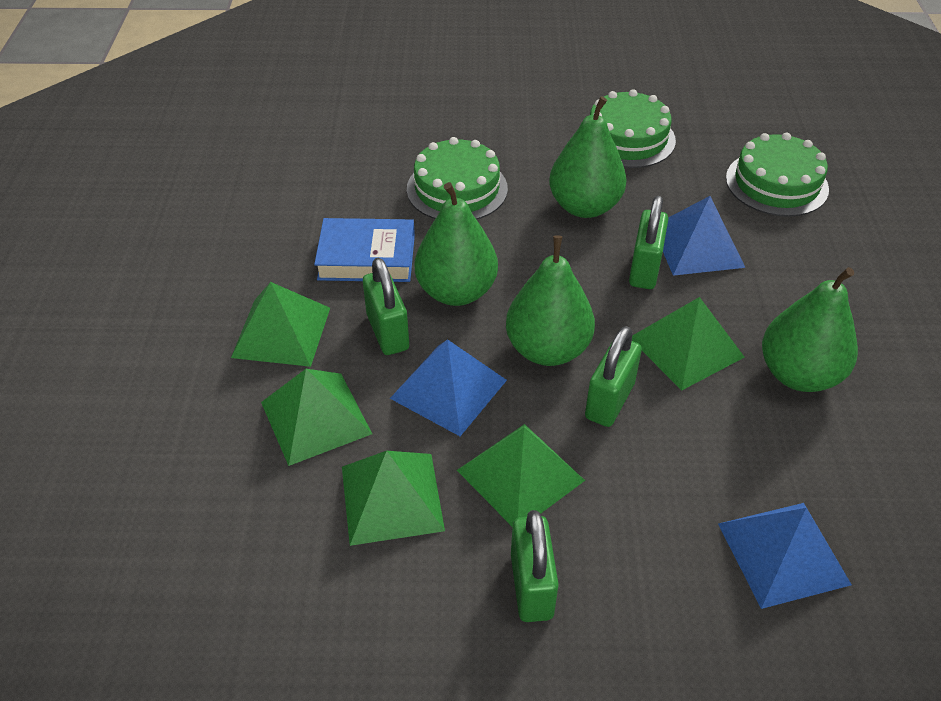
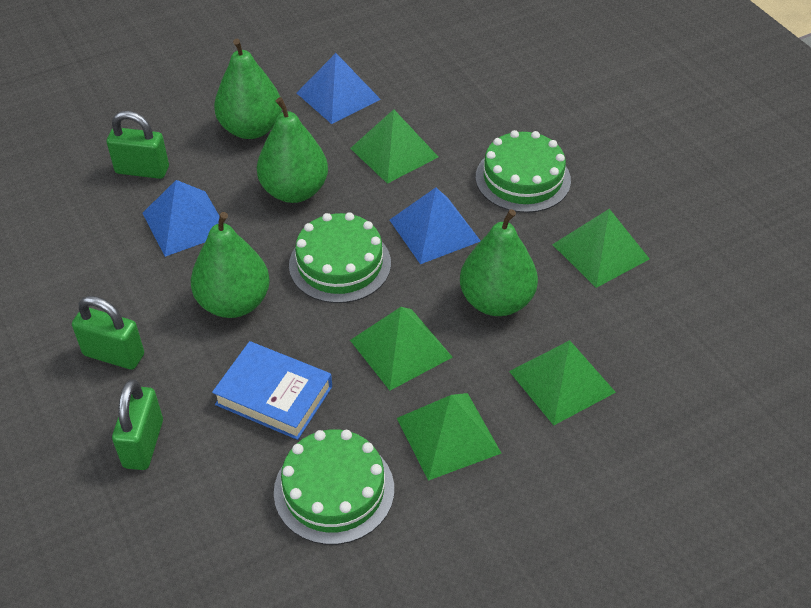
green padlock: 4 -> 3

